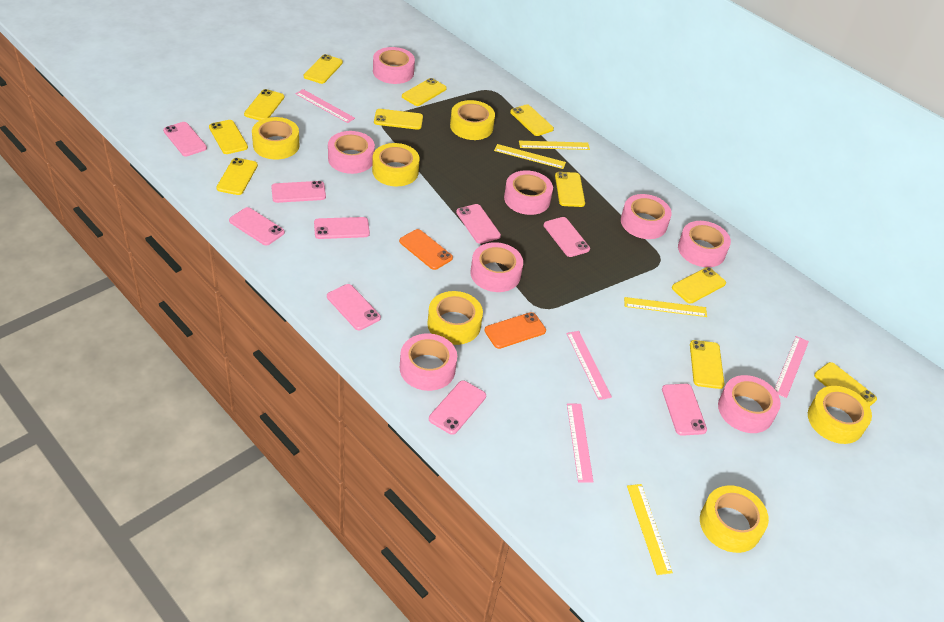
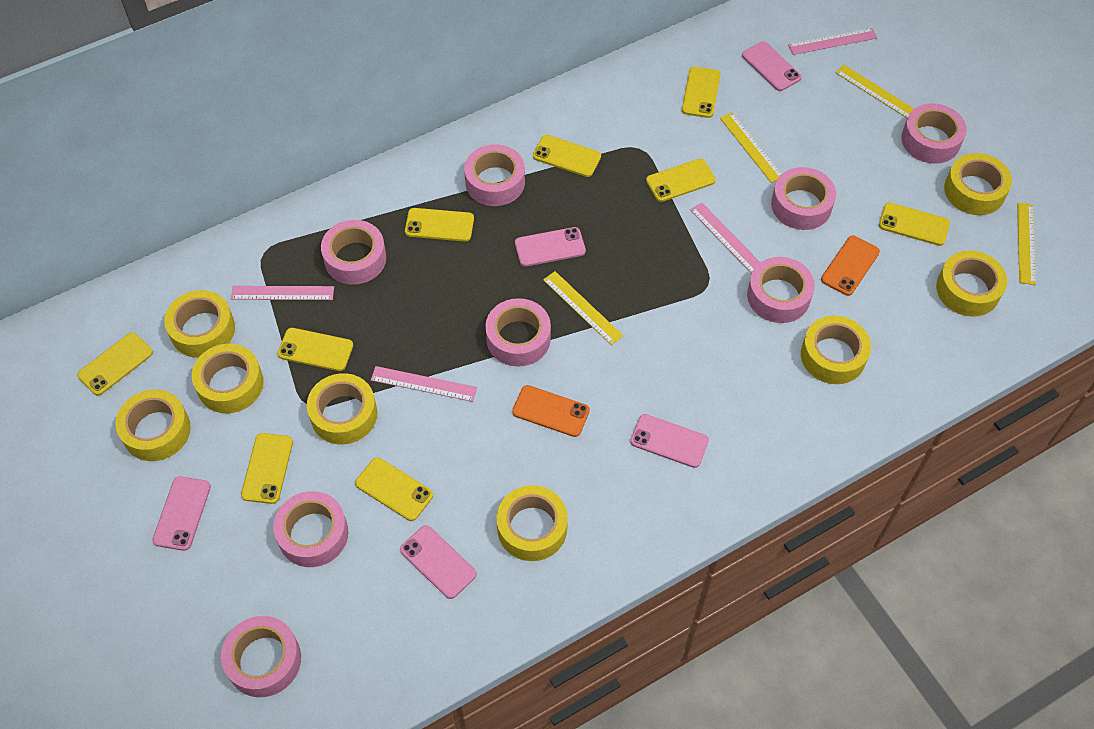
pink phone: 9 -> 5
yellow phone: 11 -> 9
yellow tape: 6 -> 8

